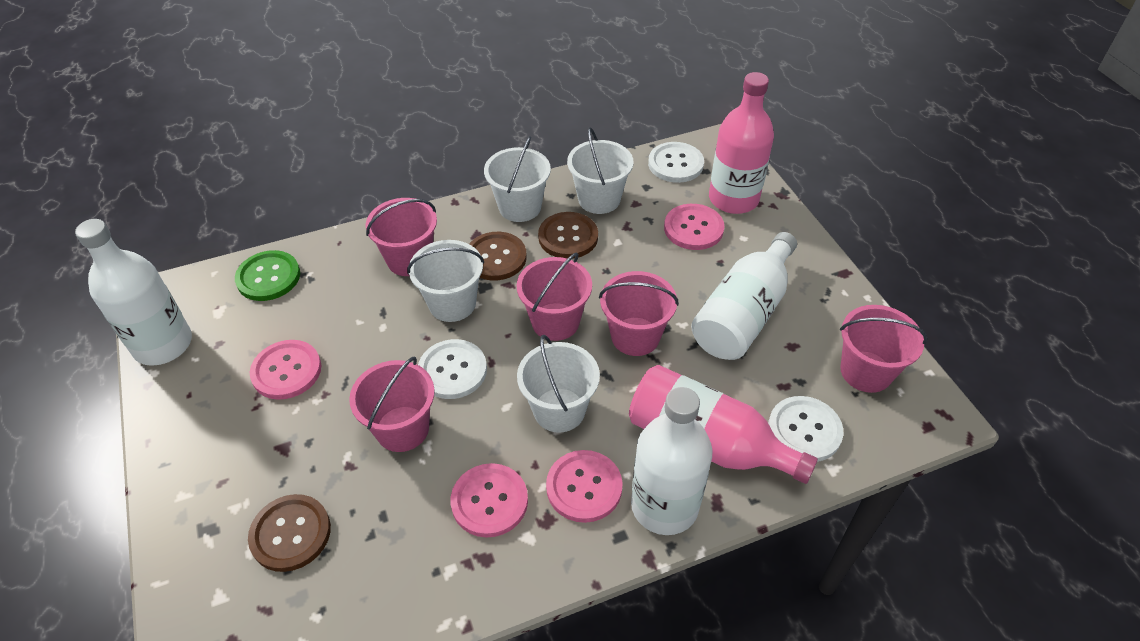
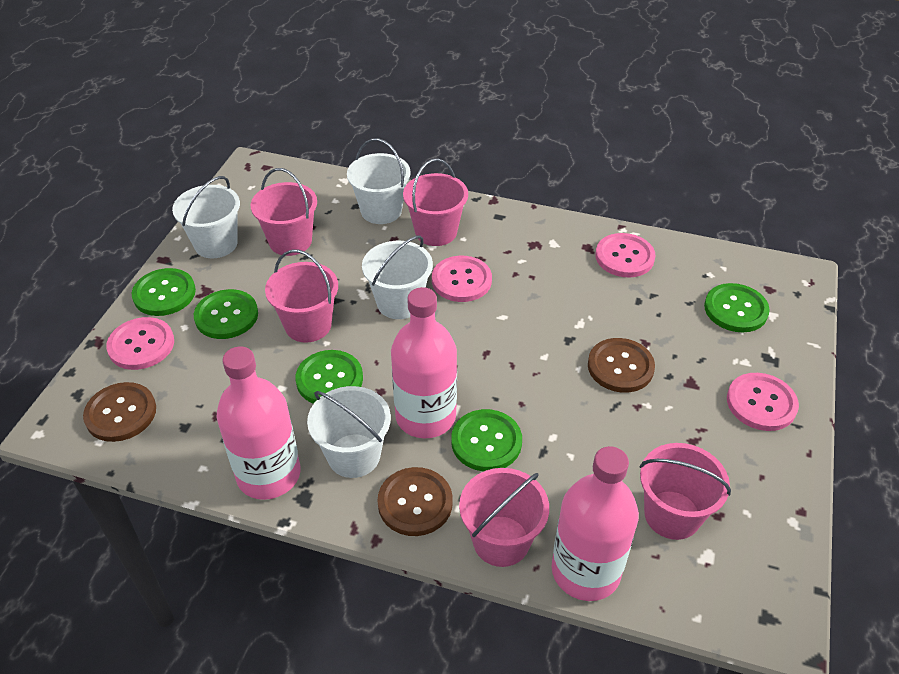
green button: 1 -> 5
pink bottle: 2 -> 3
white bottle: 3 -> 0
white button: 3 -> 0

